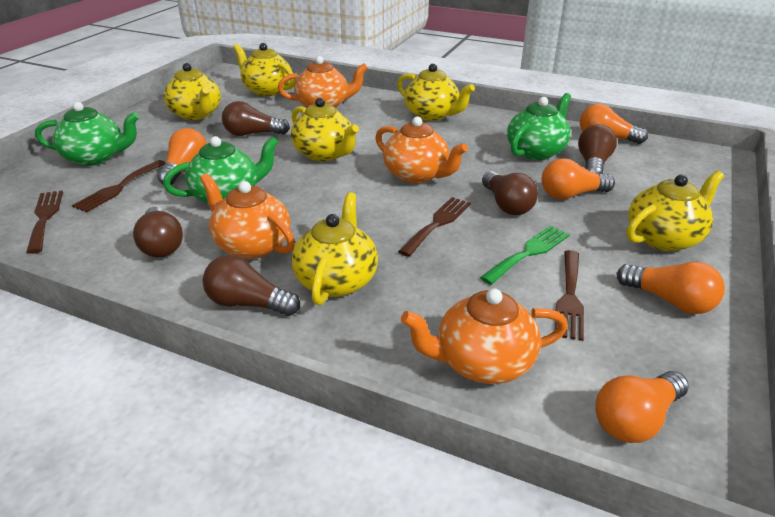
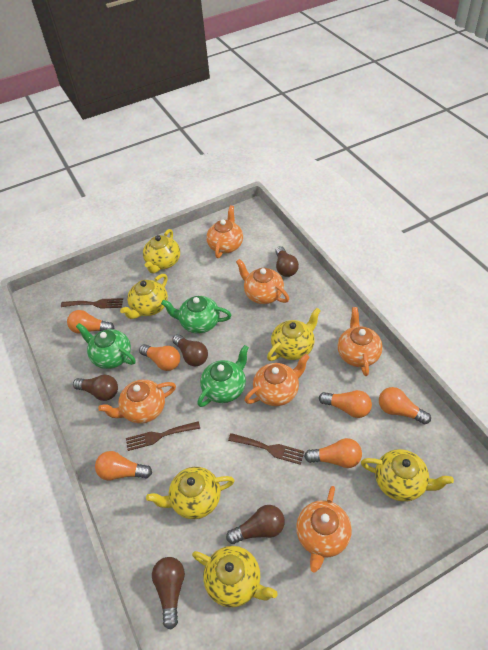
brown fork: 4 -> 3
green fork: 1 -> 0
orange light bulb: 5 -> 6
orange teapot: 4 -> 6

